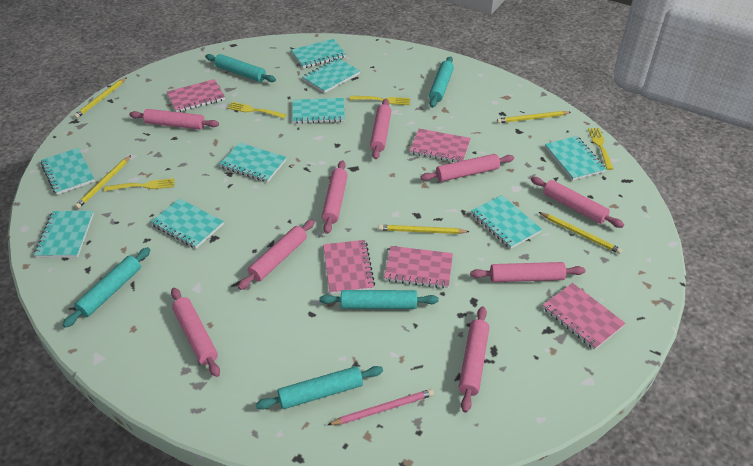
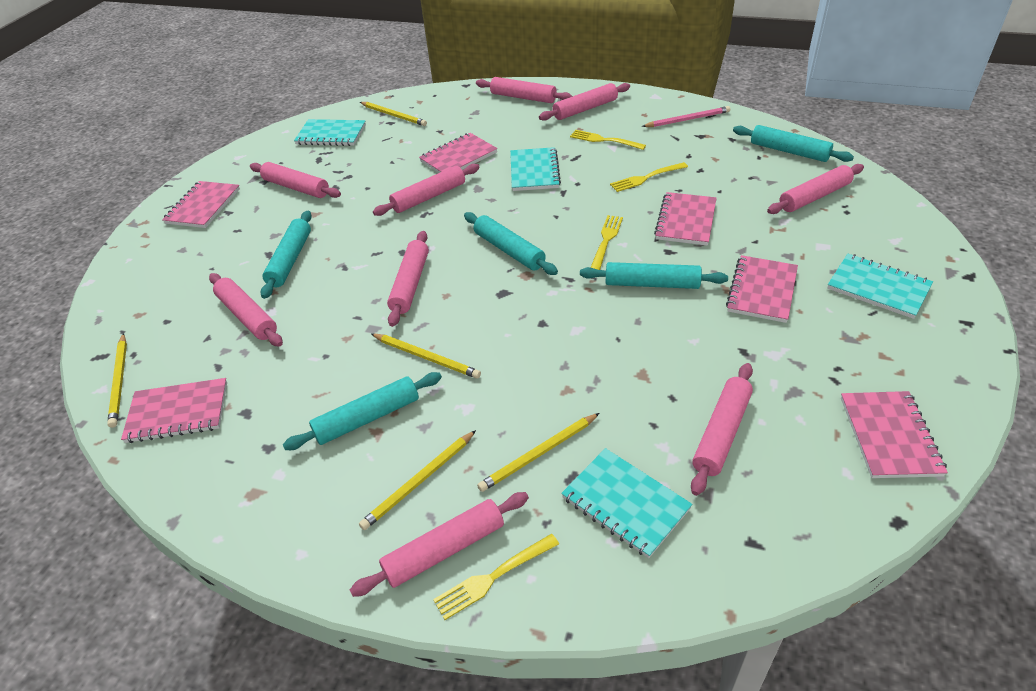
pink notebook: 5 -> 6
turquoise notebook: 9 -> 4

